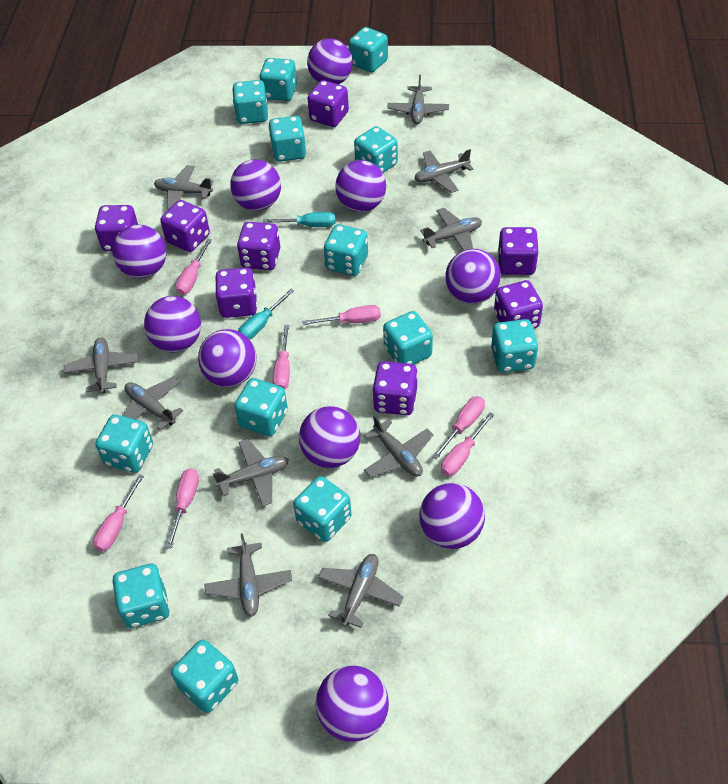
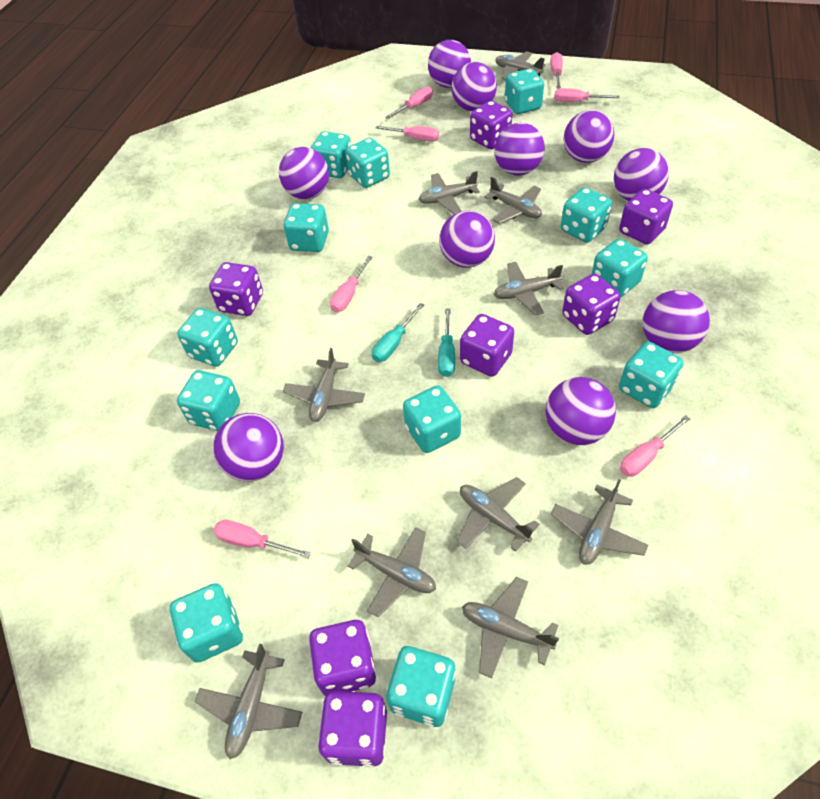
purple dice: 8 -> 7
turquoise dice: 13 -> 12

